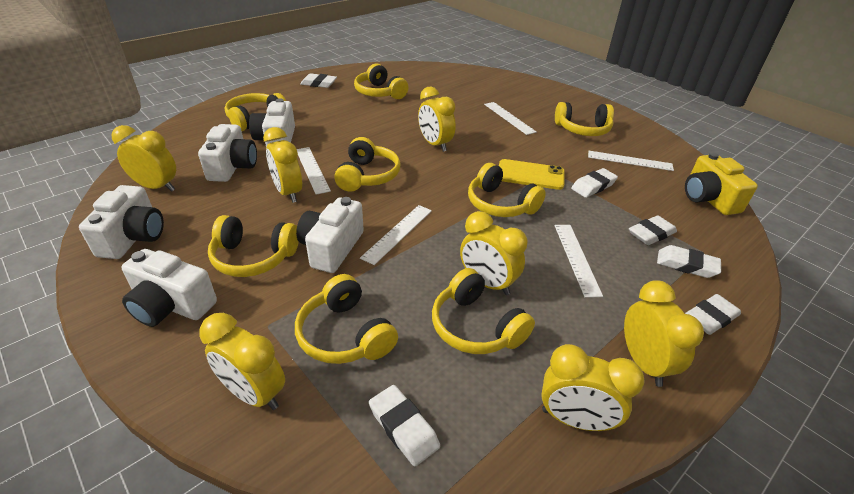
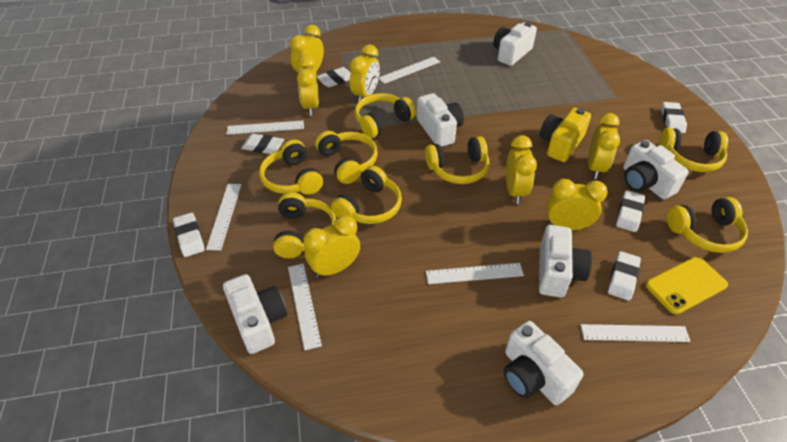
white camera: 5 -> 6
white ruler: 5 -> 6

